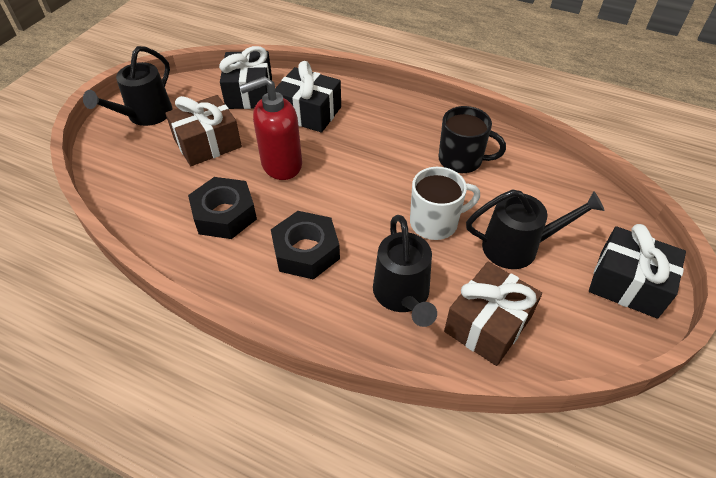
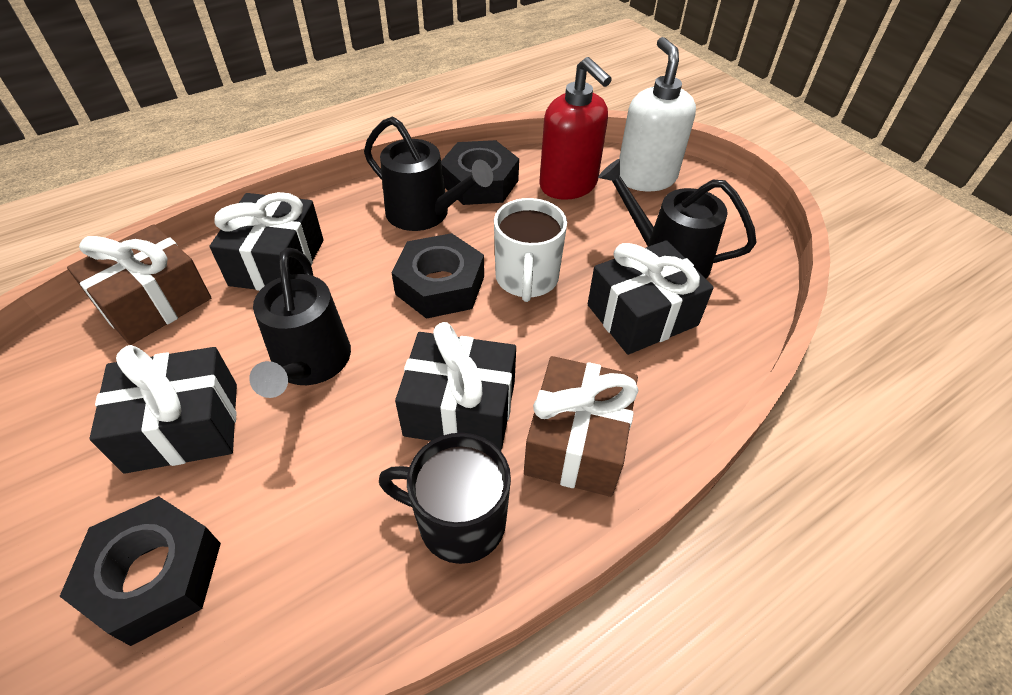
black gift: 3 -> 4
black nut: 2 -> 3
white soap dispenser: 0 -> 1

